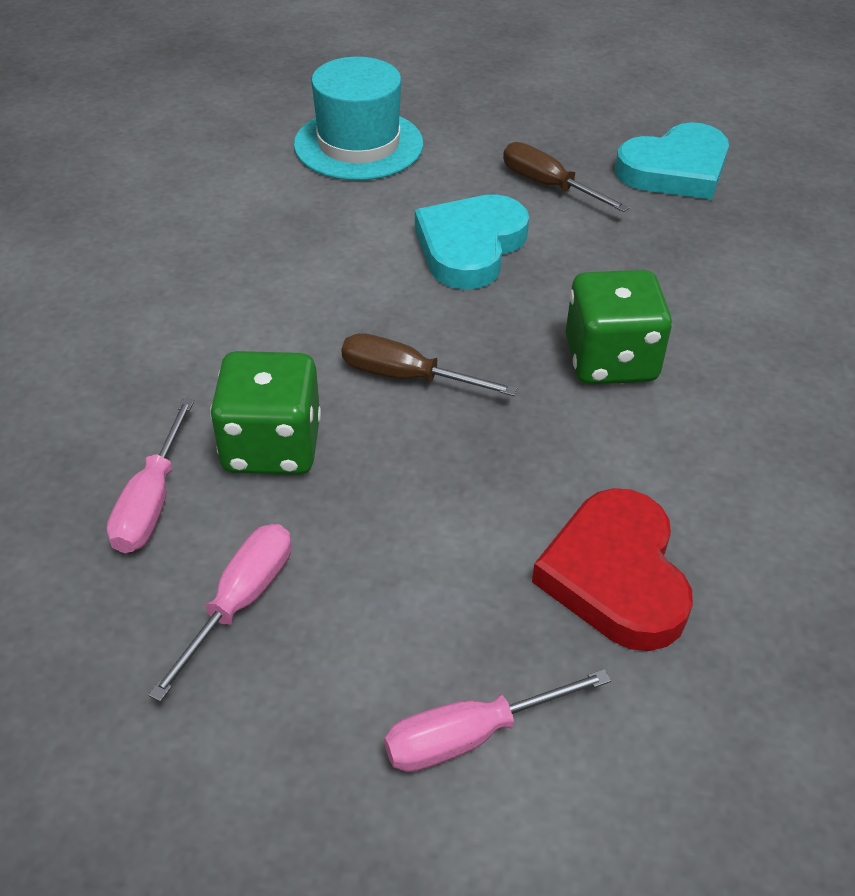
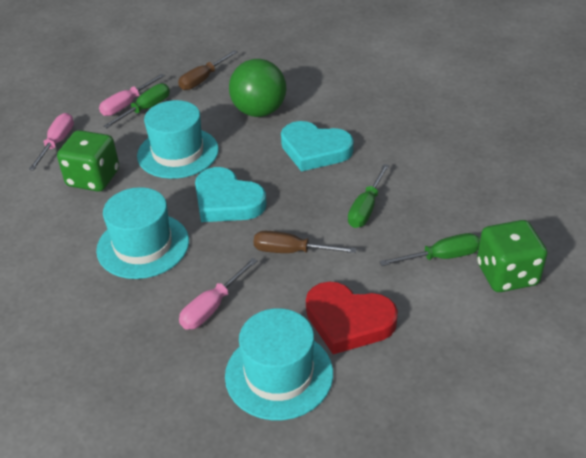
green ball: 0 -> 1
green screwdriver: 0 -> 3
turquoise hat: 1 -> 3

